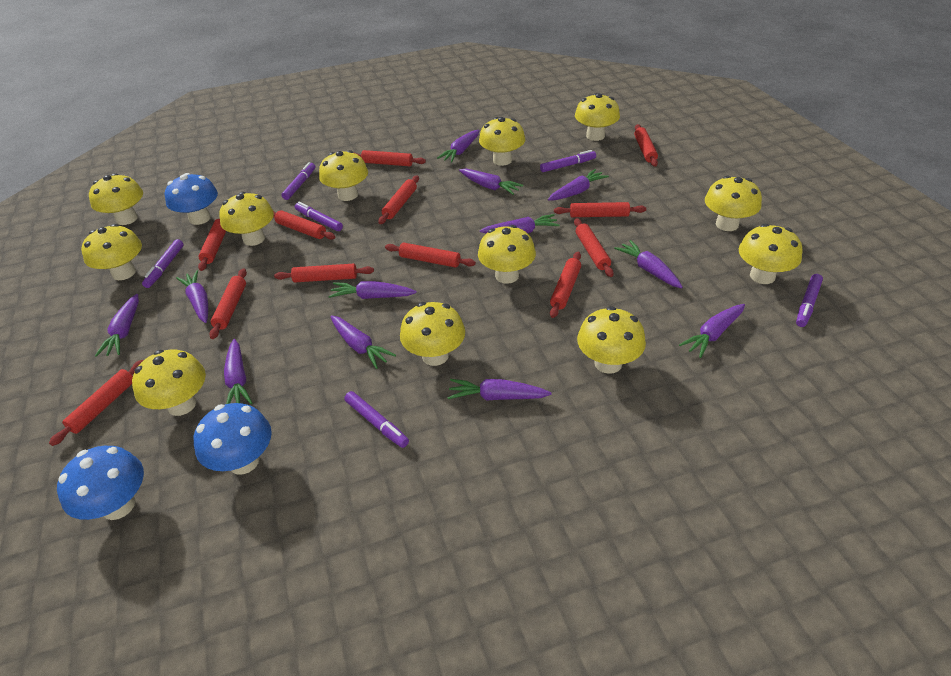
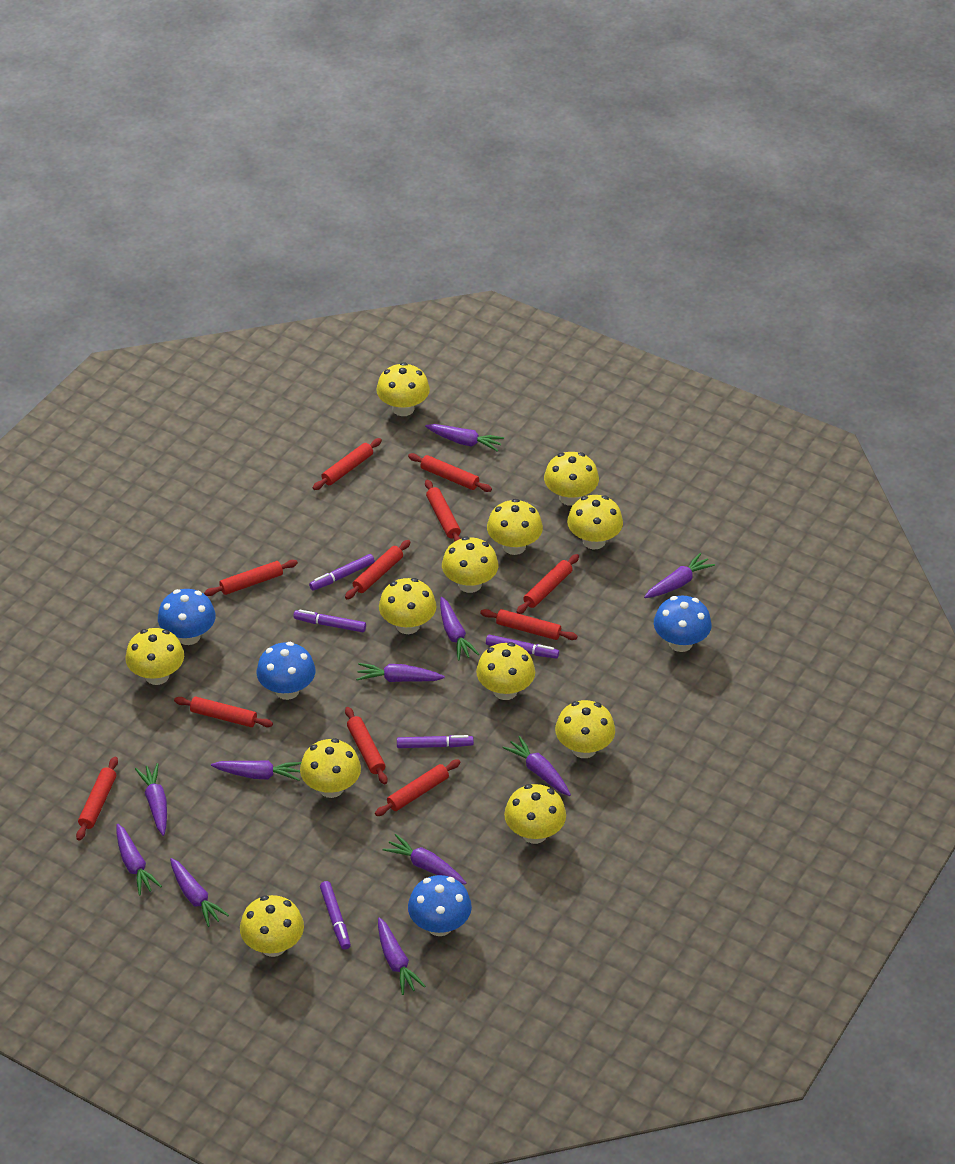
blue mushroom: 3 -> 4
purple carrot: 12 -> 11
purple marker: 6 -> 5
red rolling pin: 12 -> 11

